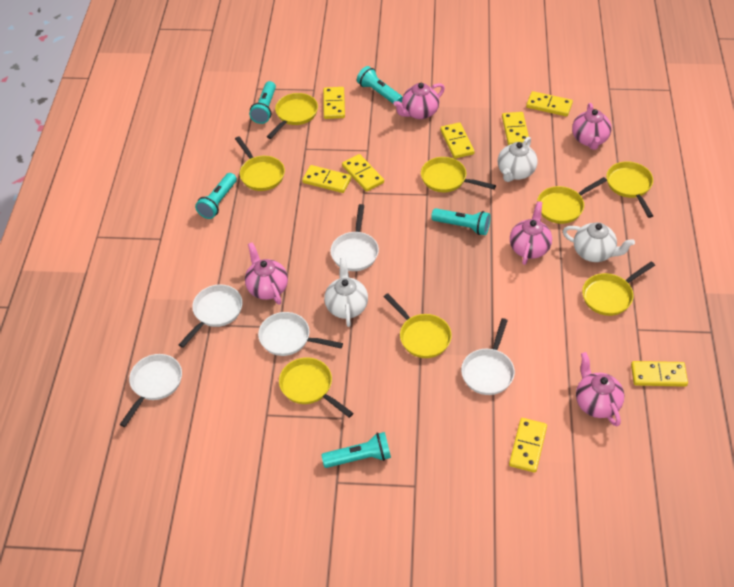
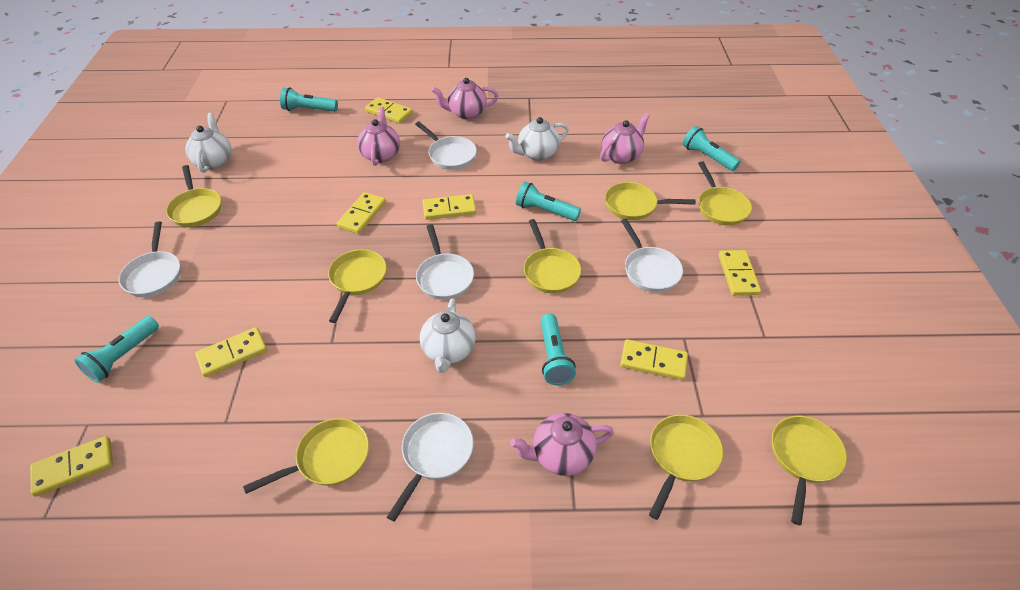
pink teapot: 5 -> 4
yellow domino: 8 -> 7

